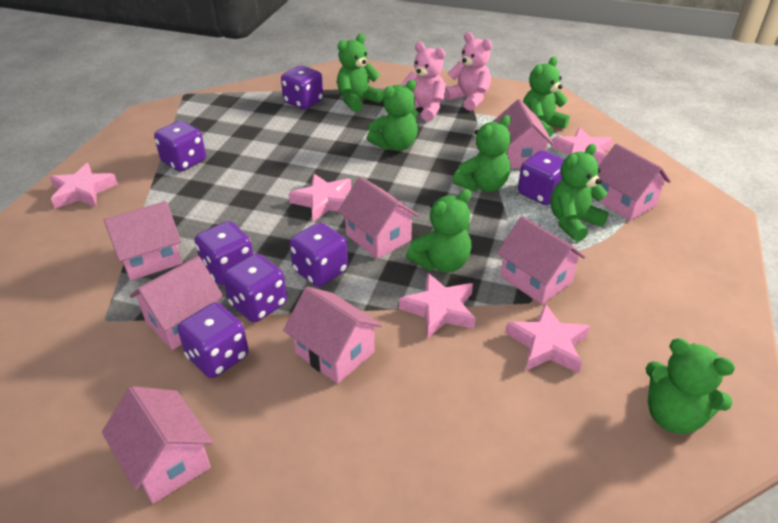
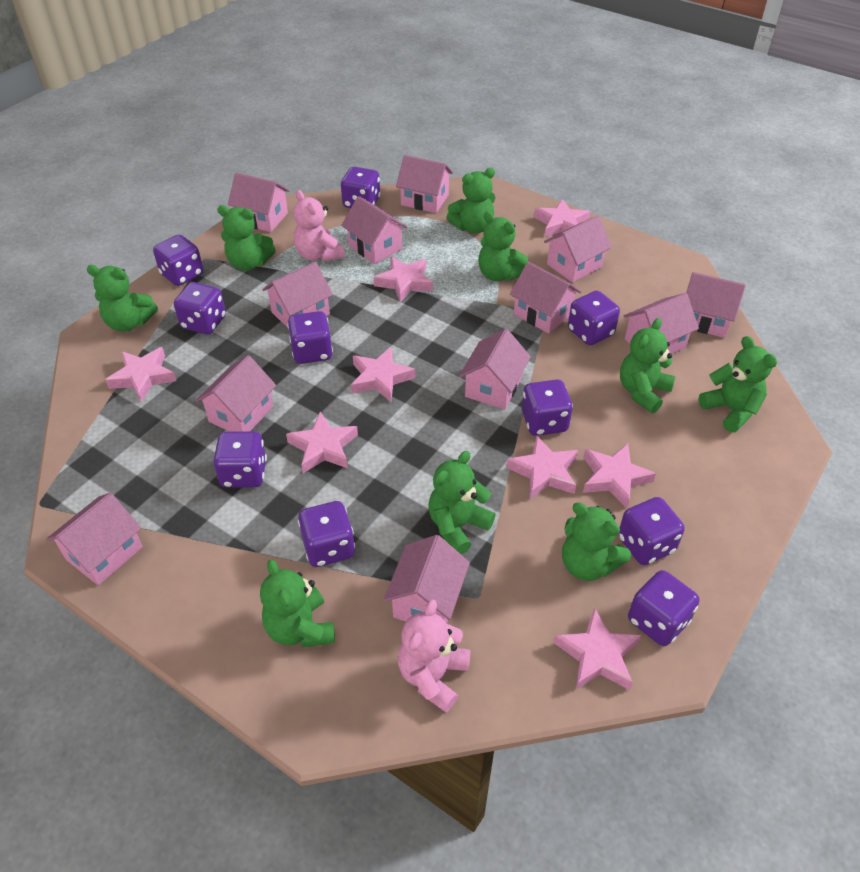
green teddy bear: 7 -> 9
pink house: 8 -> 12
pink star: 5 -> 8
purple dice: 7 -> 10

